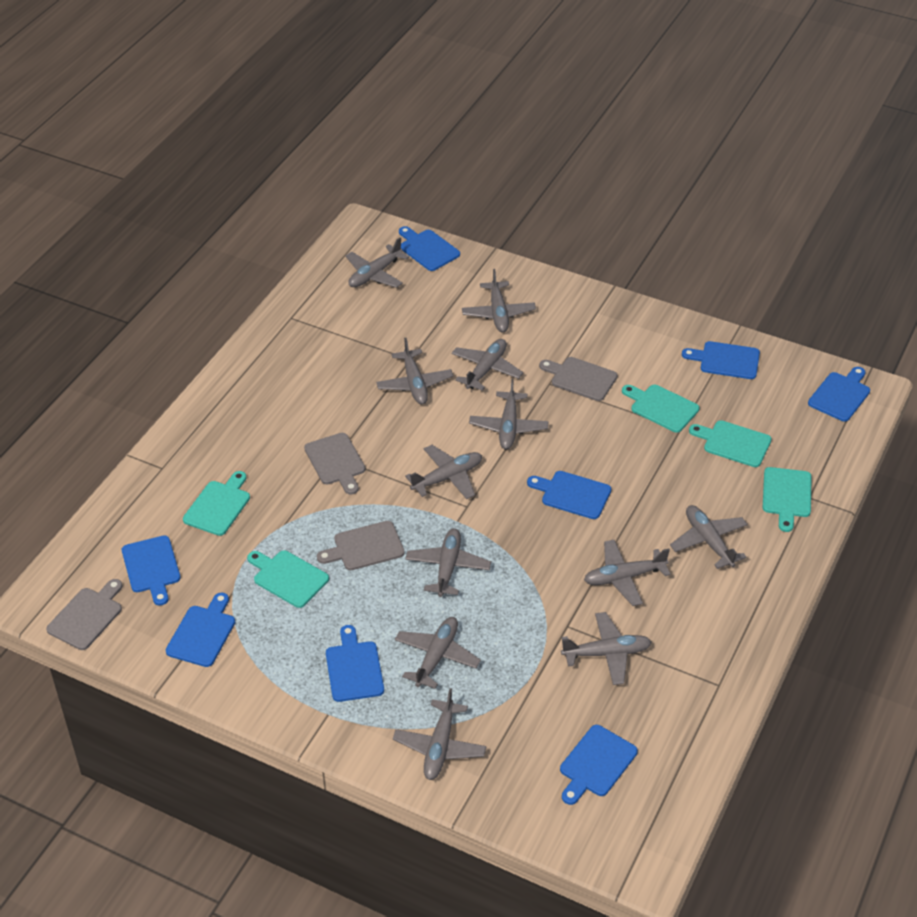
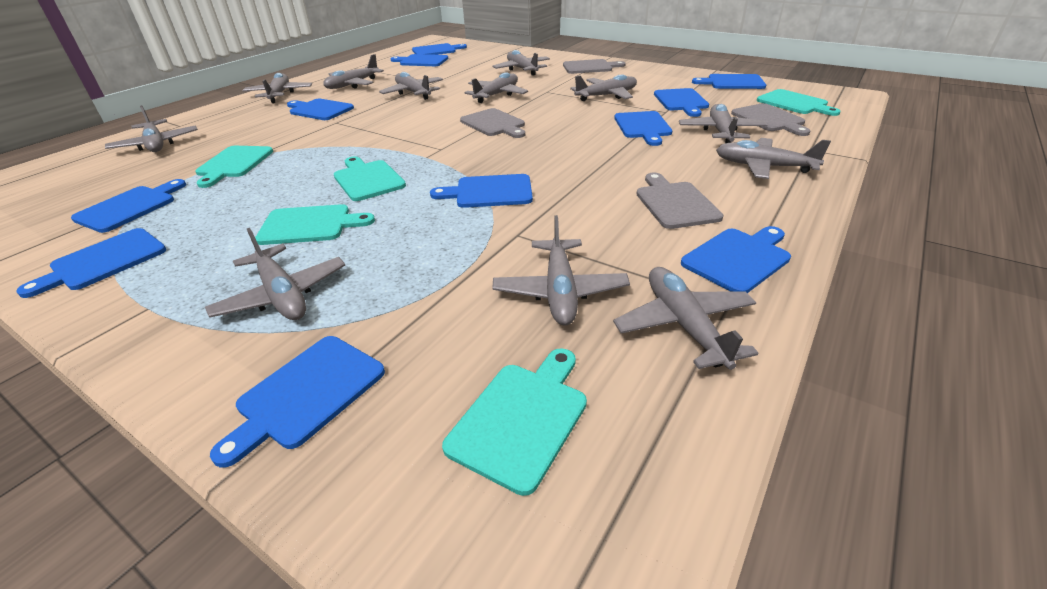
blue cutting board: 8 -> 11

